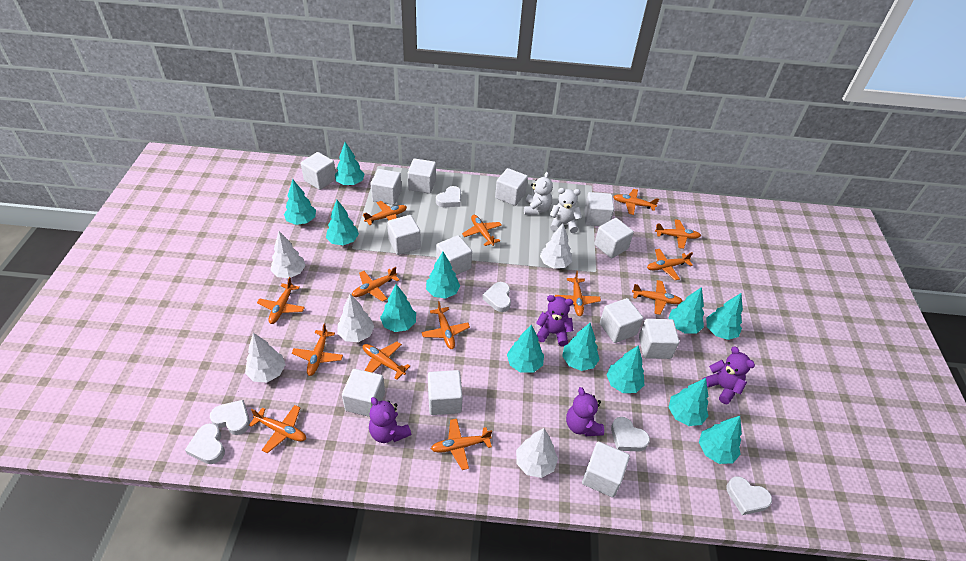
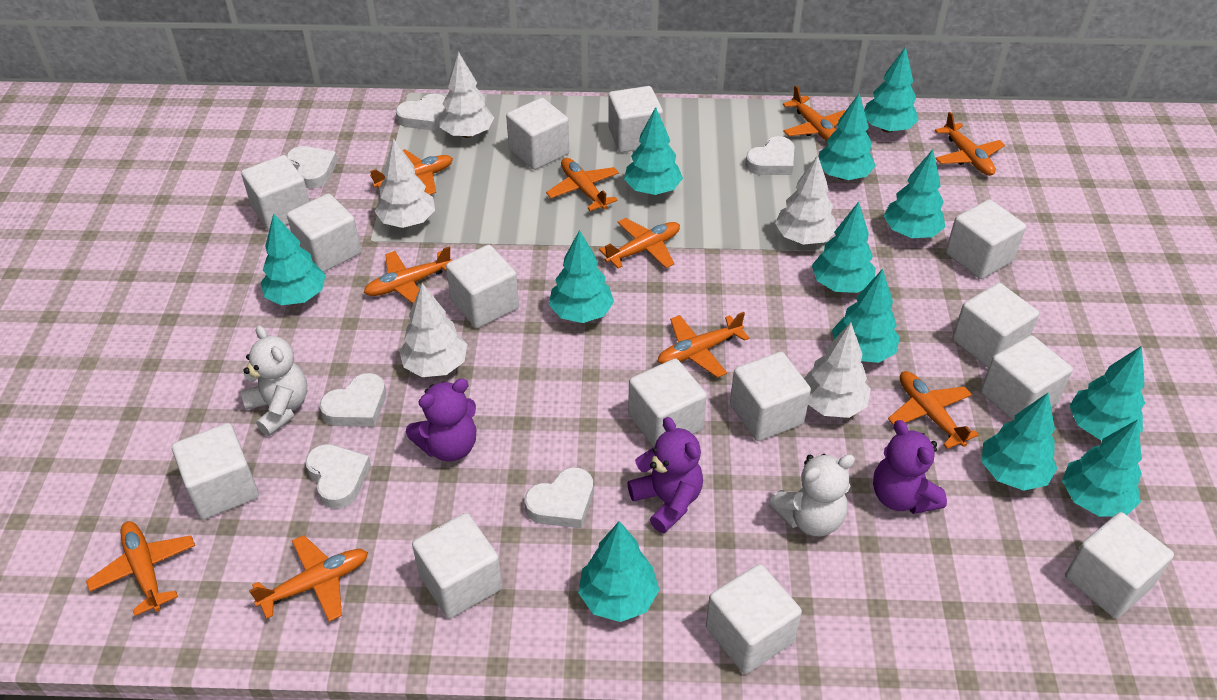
orange plane: 14 -> 10
purple teddy bear: 4 -> 3
white cube: 13 -> 14

